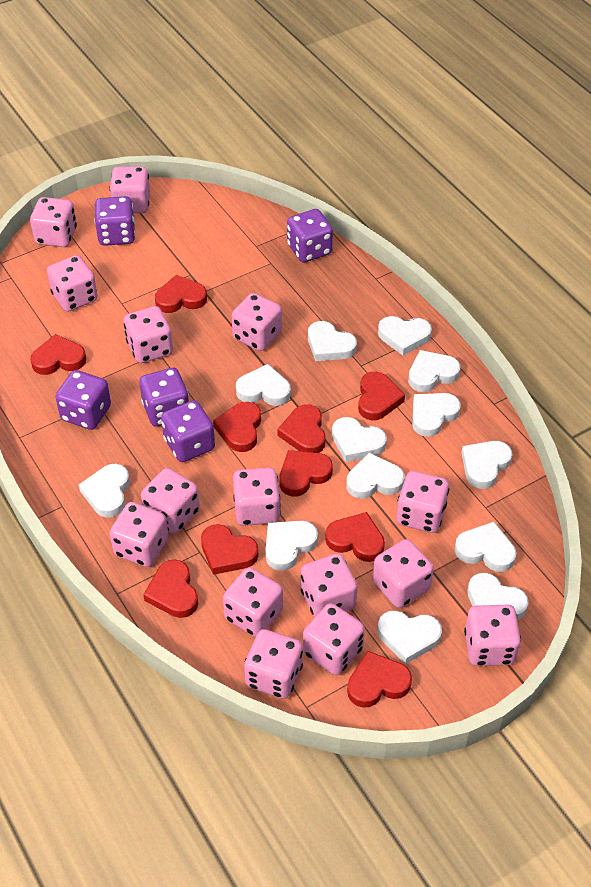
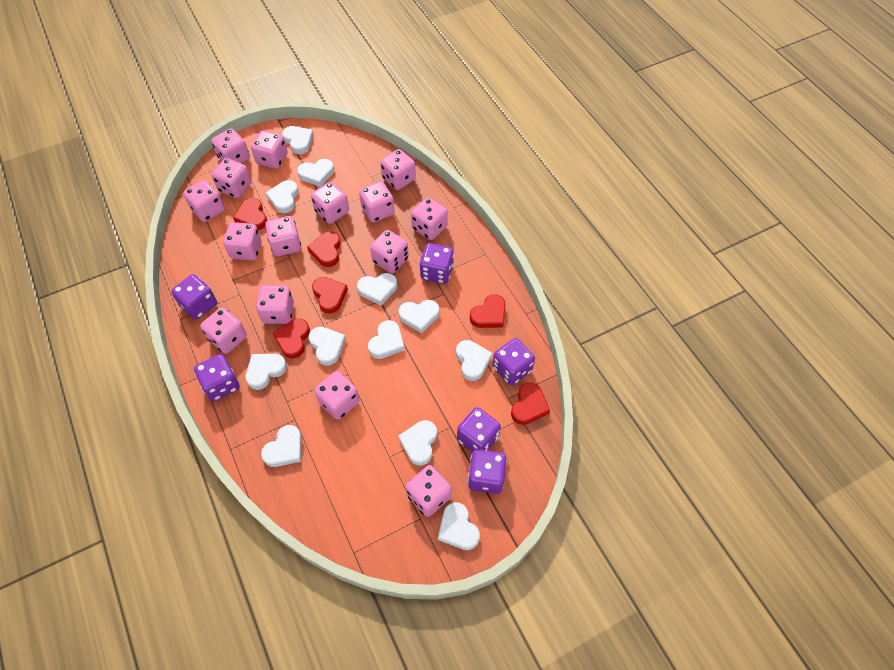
purple dice: 5 -> 6
red heart: 10 -> 6
white heart: 13 -> 12

